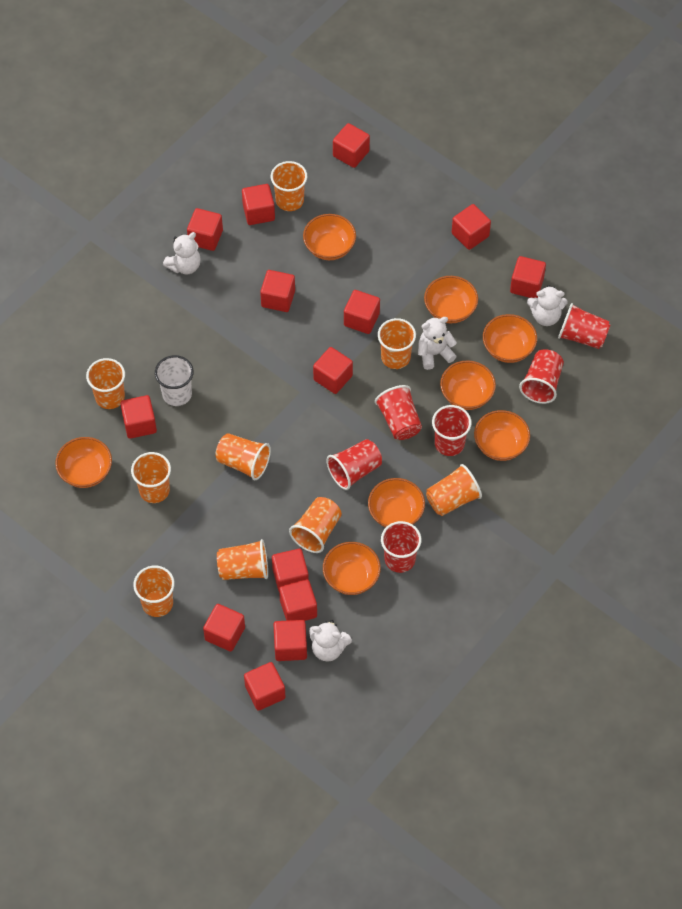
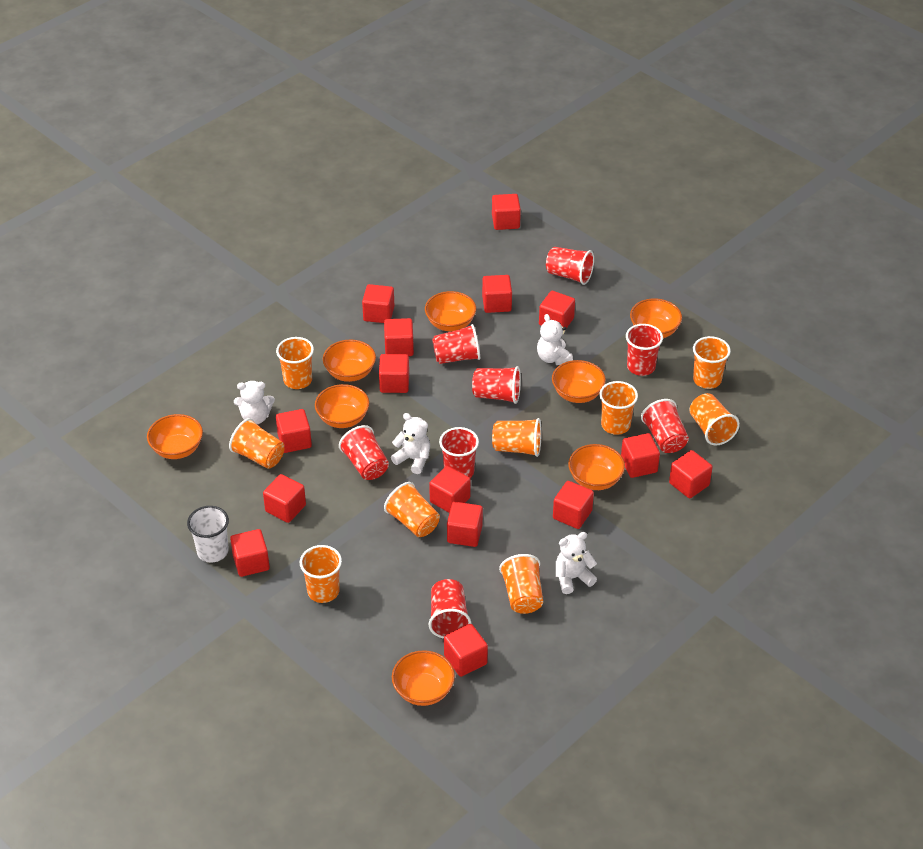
red cube: 14 -> 15
red cup: 6 -> 8

